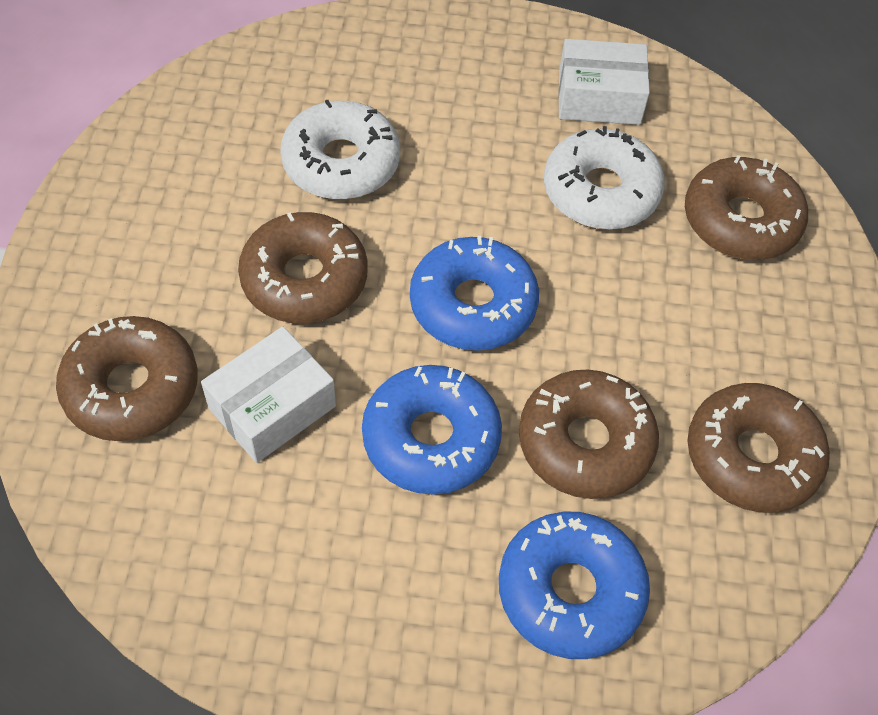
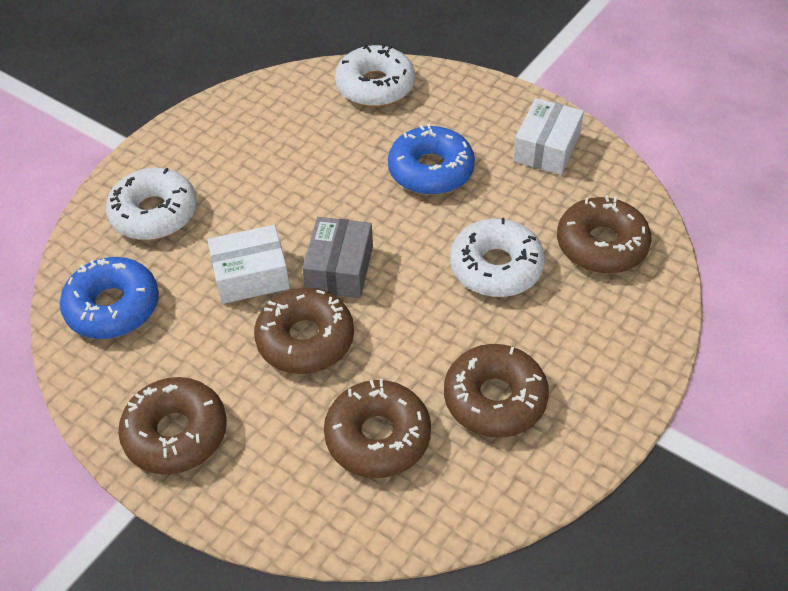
blue donut: 3 -> 2
grey box: 0 -> 1
white donut: 2 -> 3

